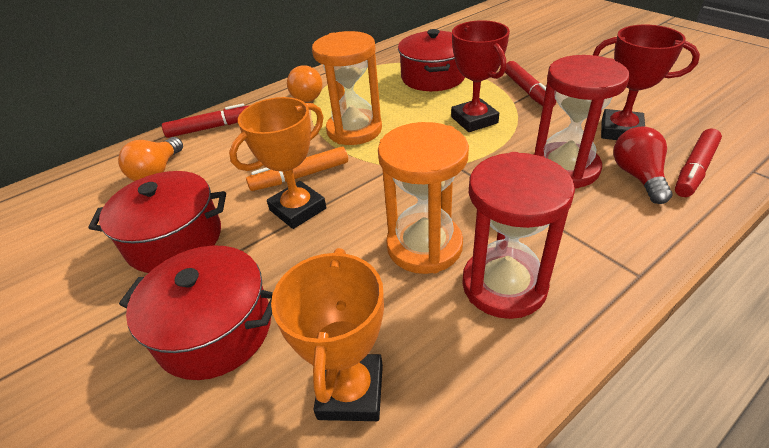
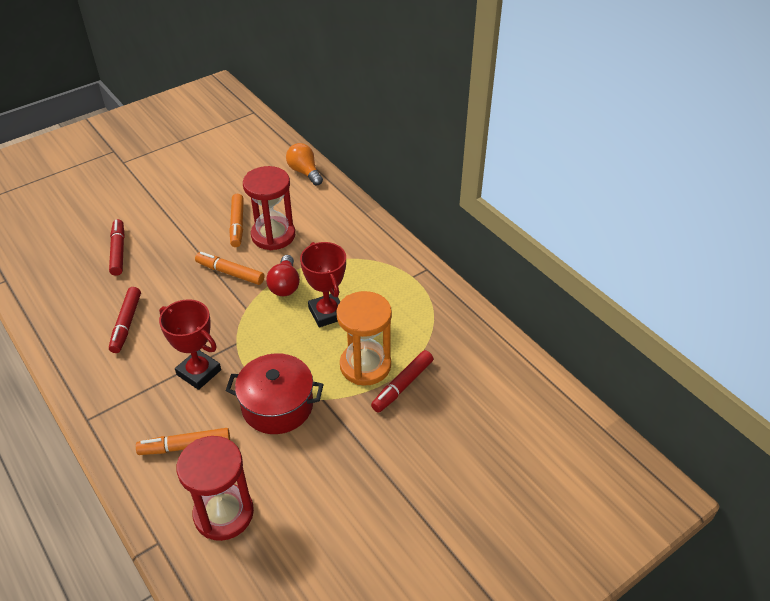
orange hourglass: 2 -> 1
orange light bulb: 2 -> 1
orange marker: 1 -> 3
orange trophy: 2 -> 0
red pot: 3 -> 1

